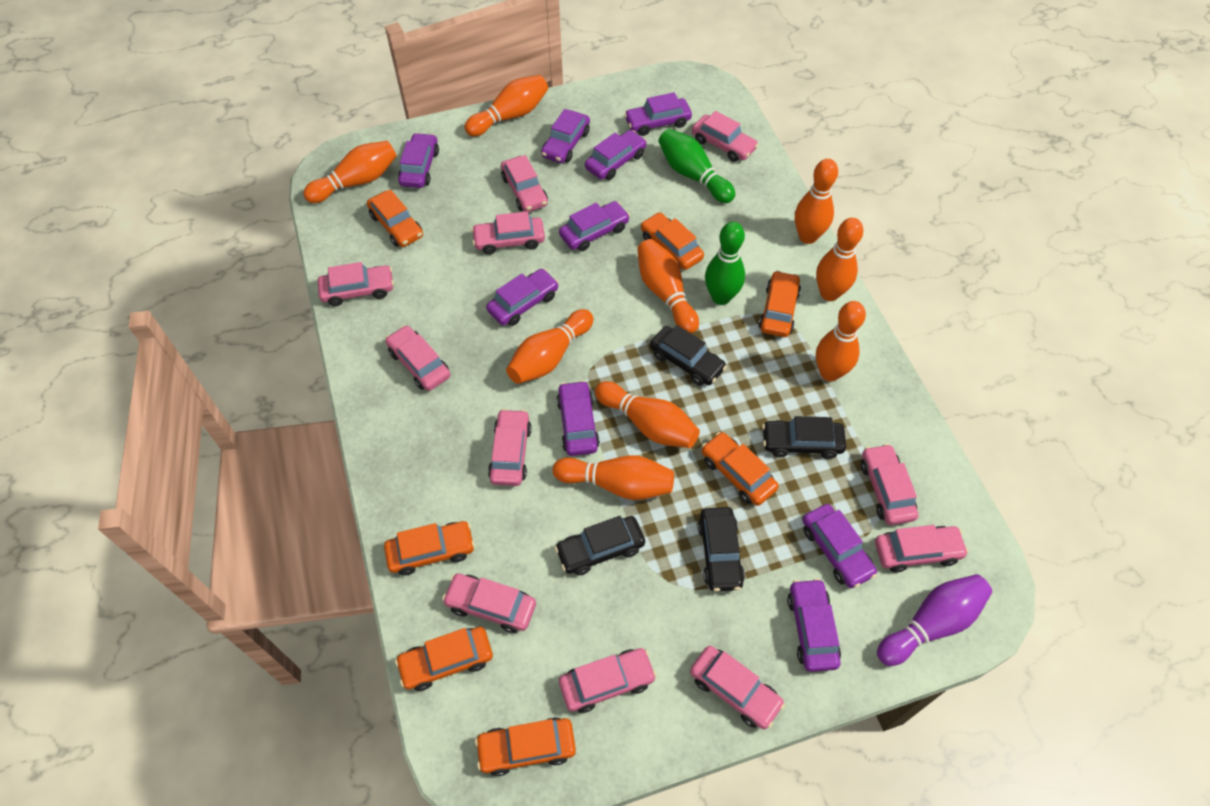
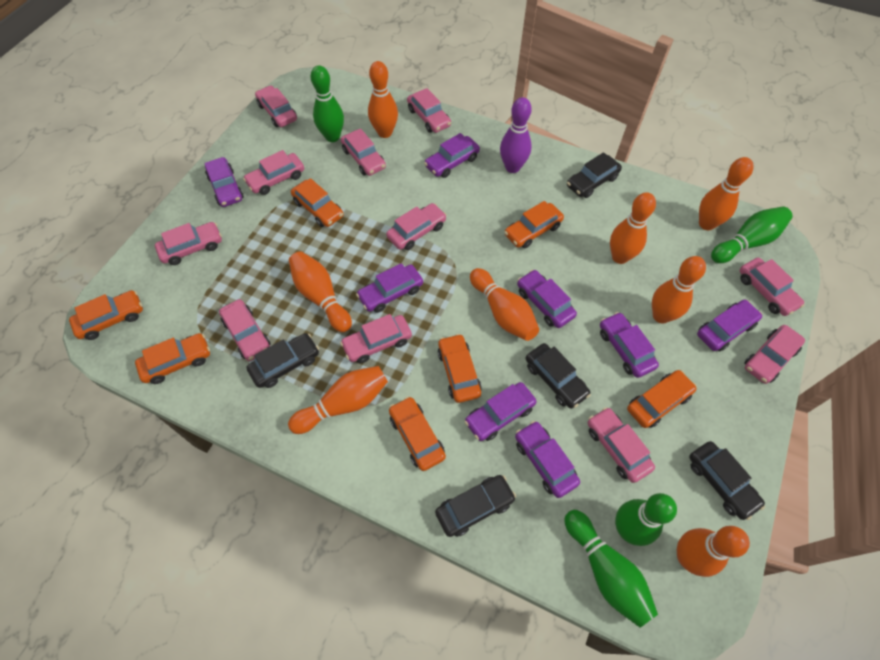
black car: 4 -> 5
green bowling pin: 2 -> 4
orange bowling pin: 9 -> 8
purple car: 9 -> 8

